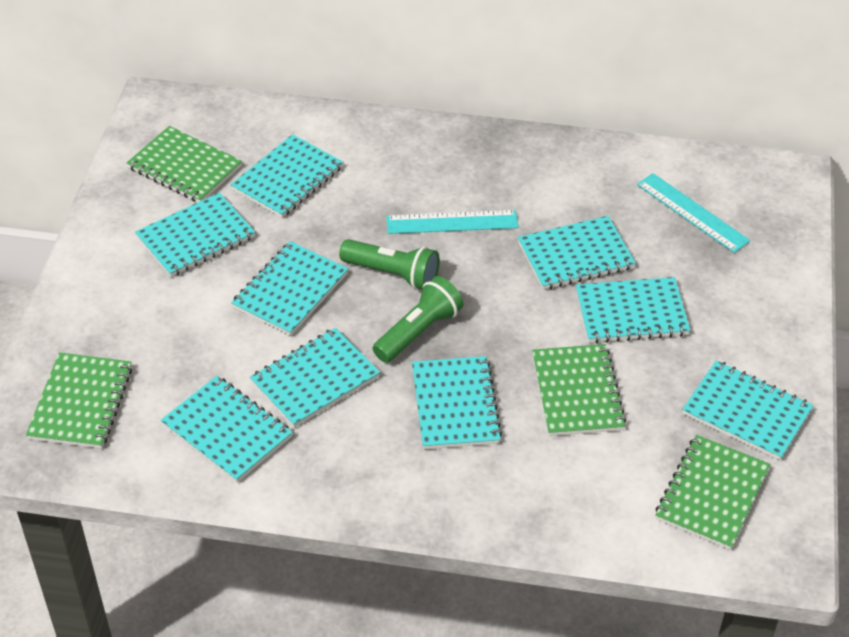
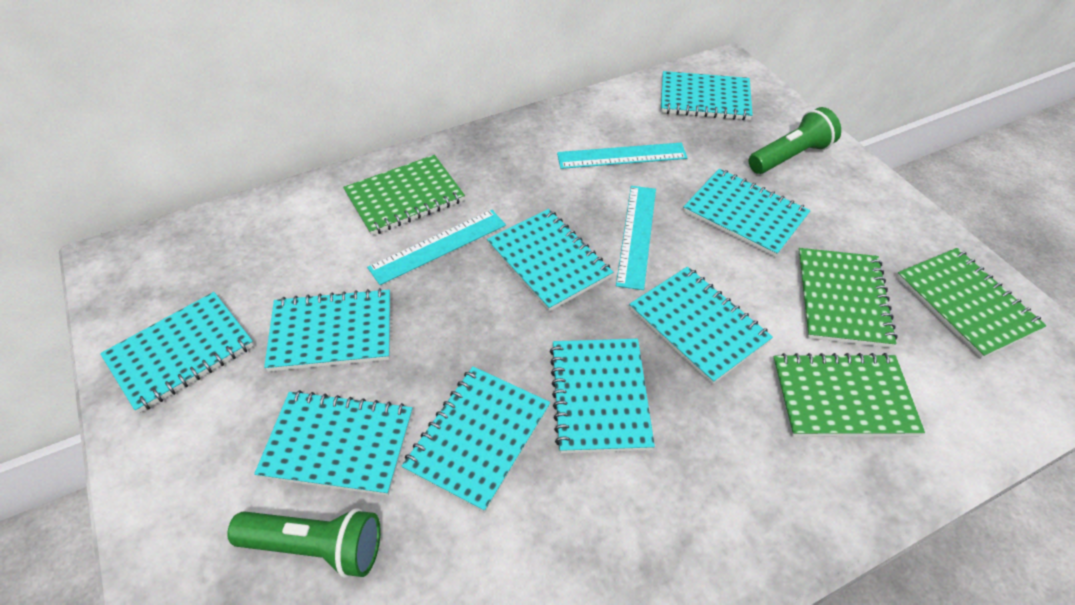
turquoise ruler: 2 -> 3

